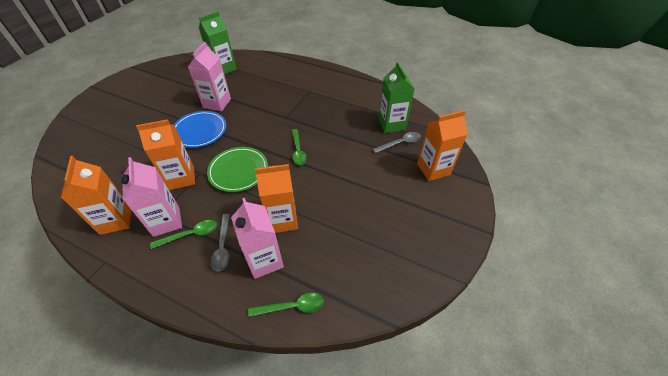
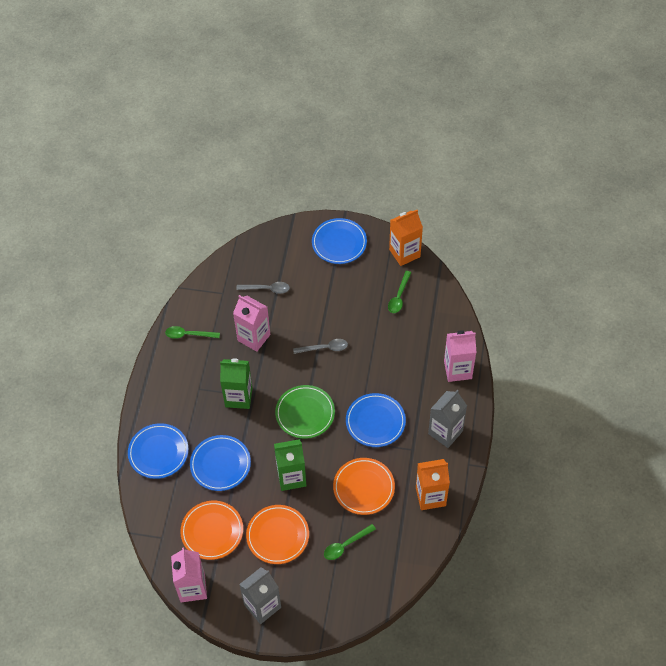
blue plate: 1 -> 4
grey carton: 0 -> 2
orange carton: 4 -> 2
orange plate: 0 -> 3

